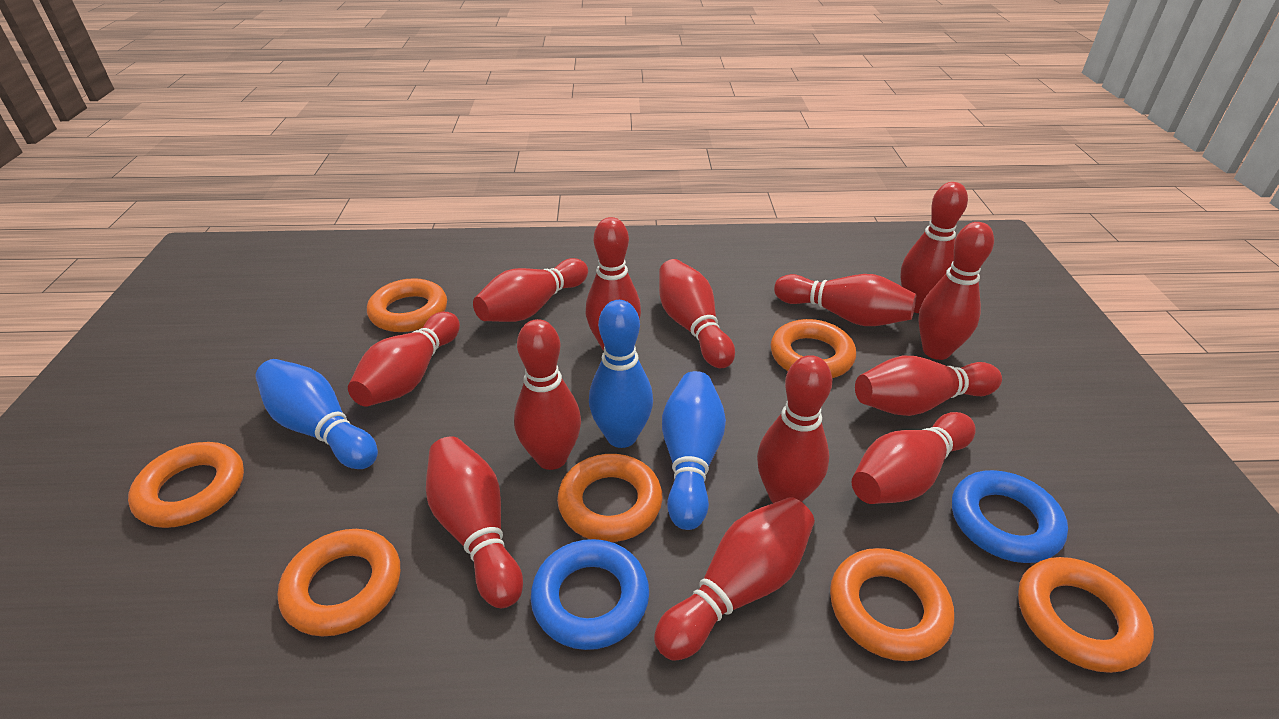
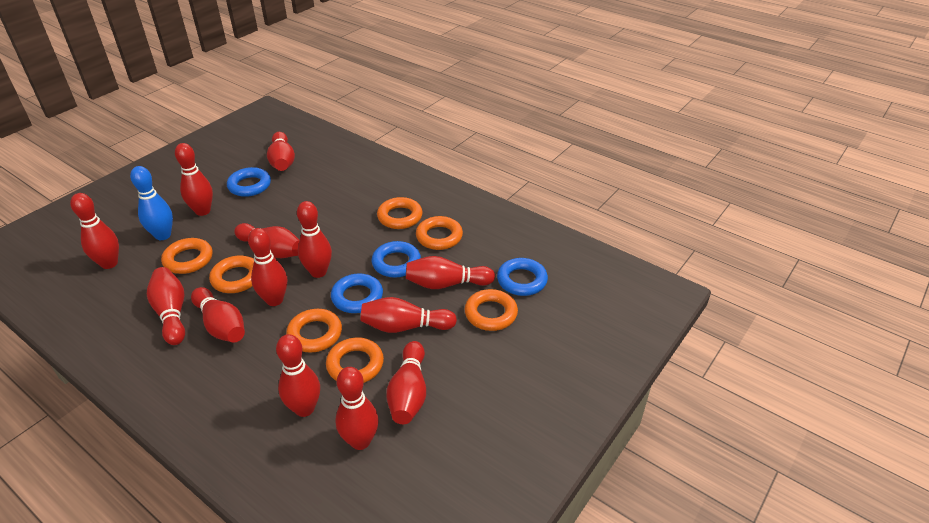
blue bowling pin: 3 -> 1
blue ring: 2 -> 4

